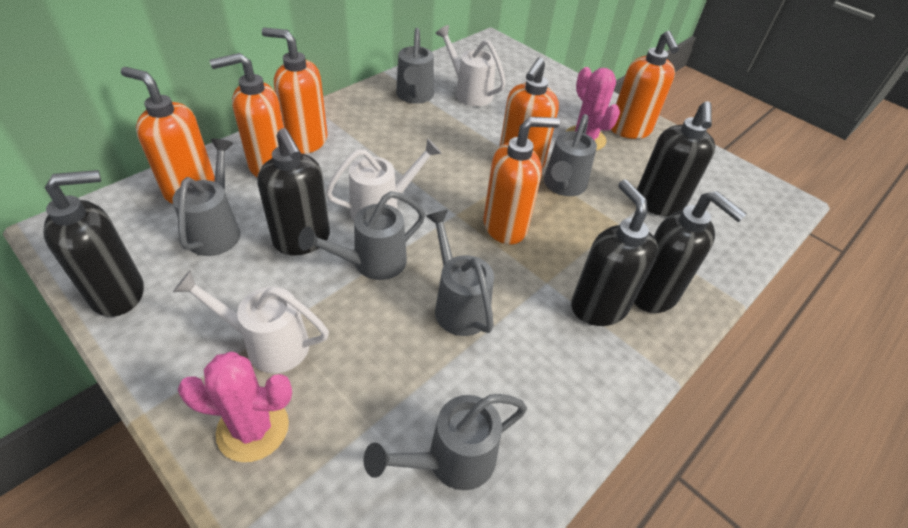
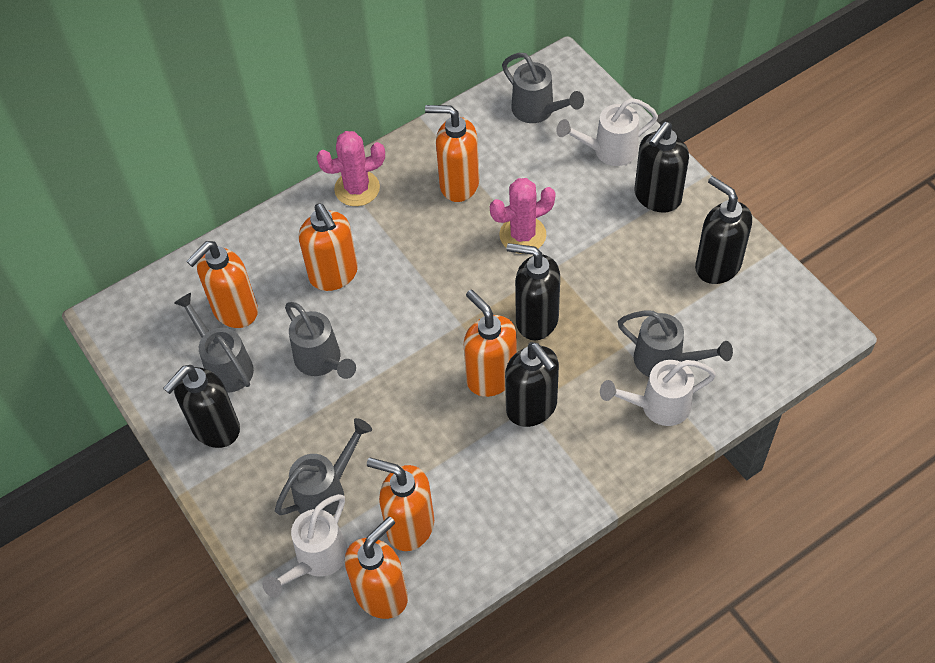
grey watering can: 6 -> 5

